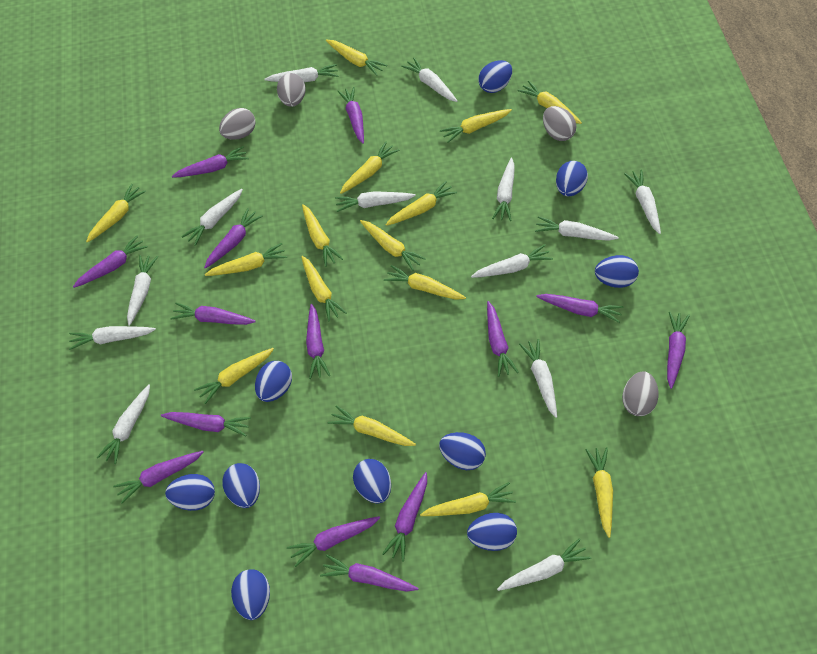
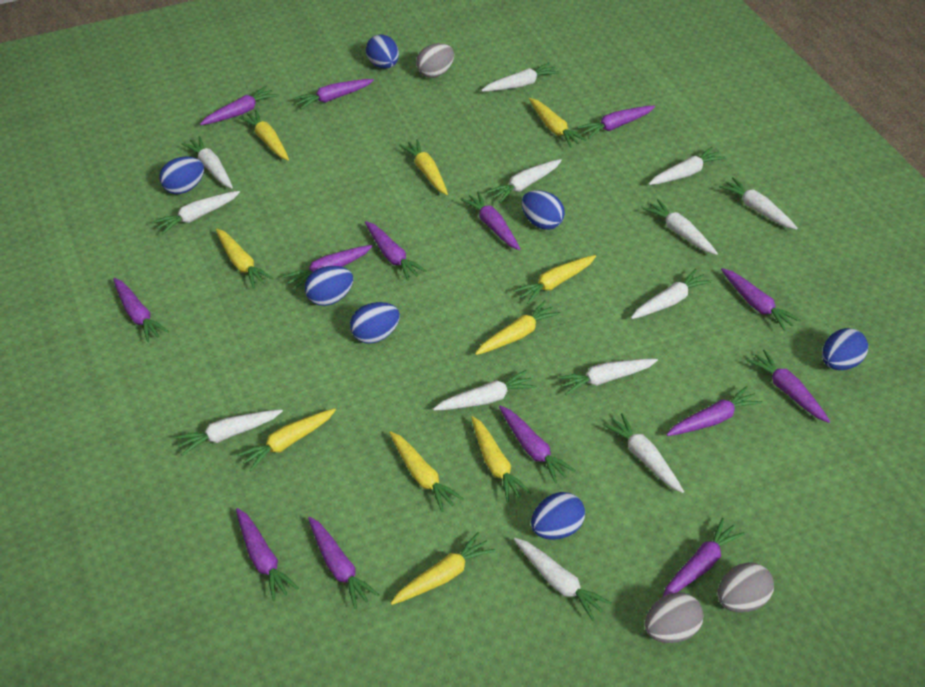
blue egg: 10 -> 7
grey egg: 4 -> 3
yellow carrot: 15 -> 10

